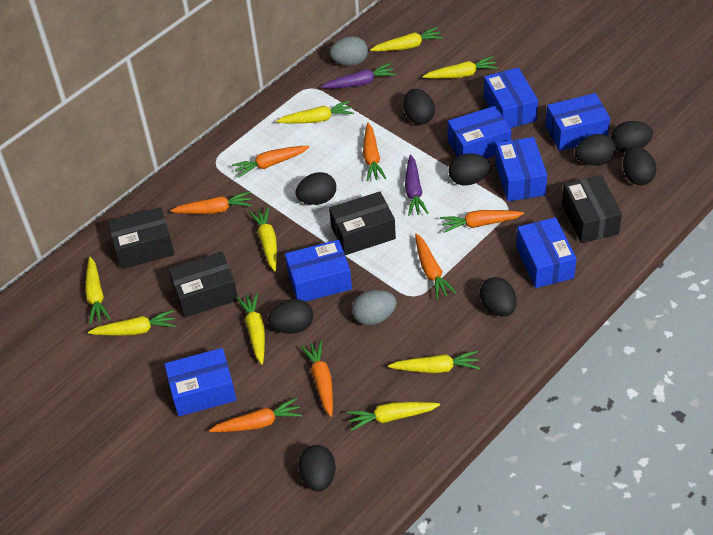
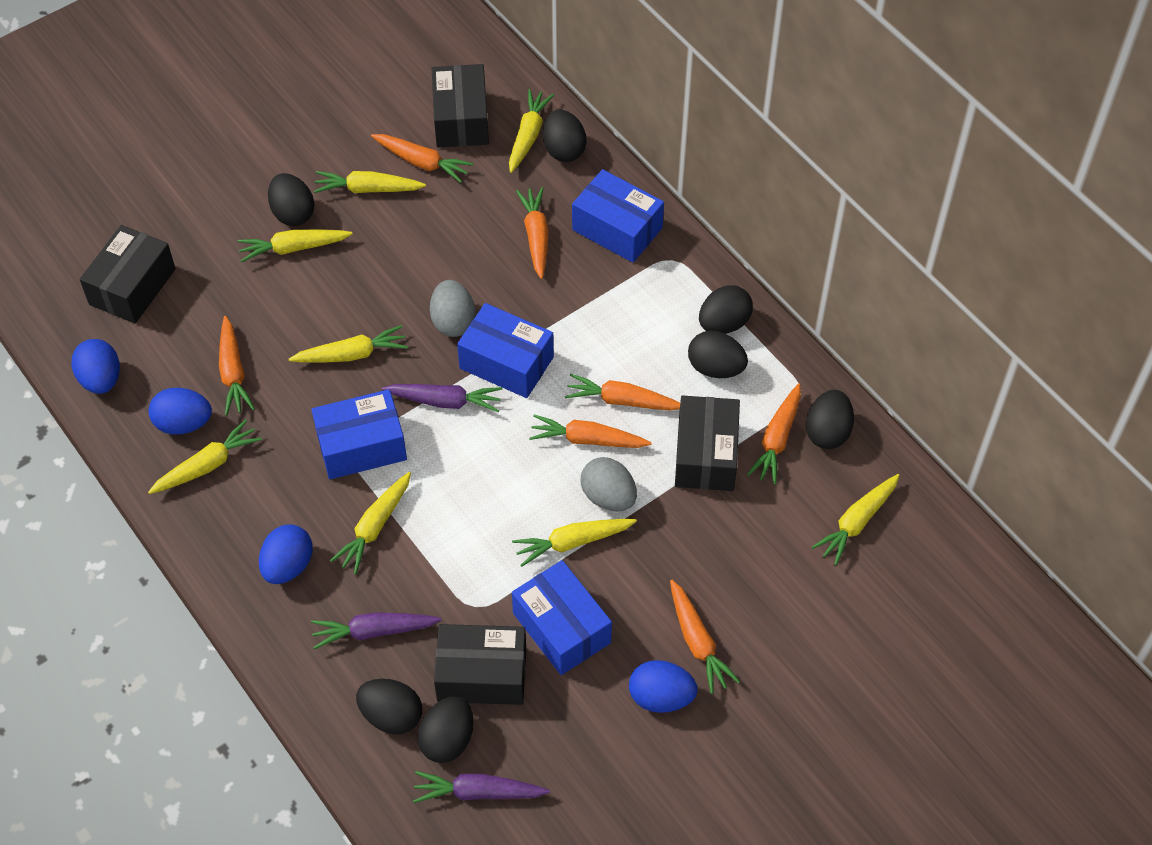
black egg: 9 -> 7
blue box: 7 -> 4
blue egg: 0 -> 4
purple carrot: 2 -> 3
yellow carrot: 9 -> 8

